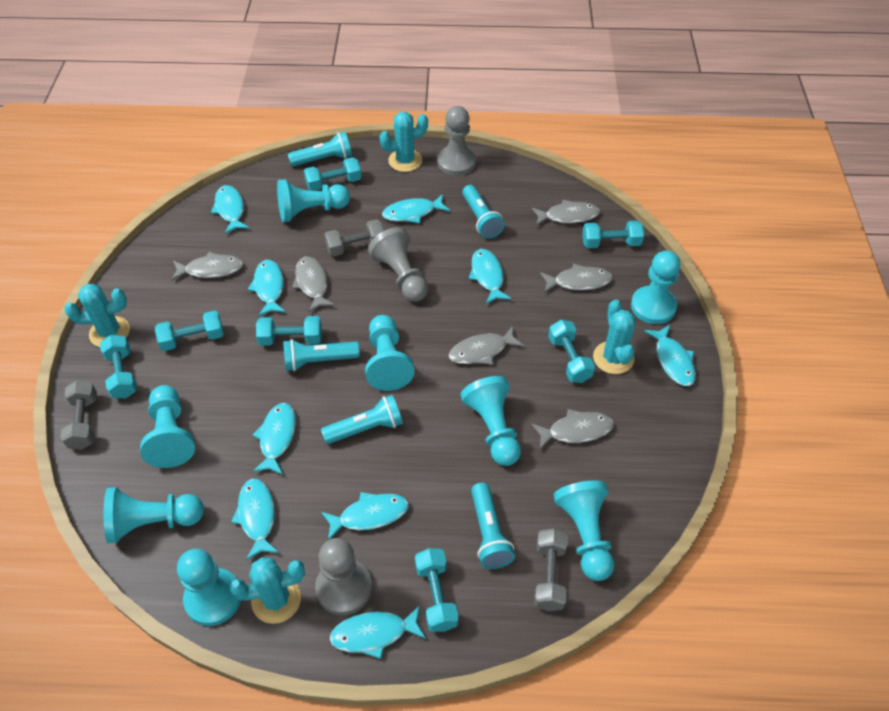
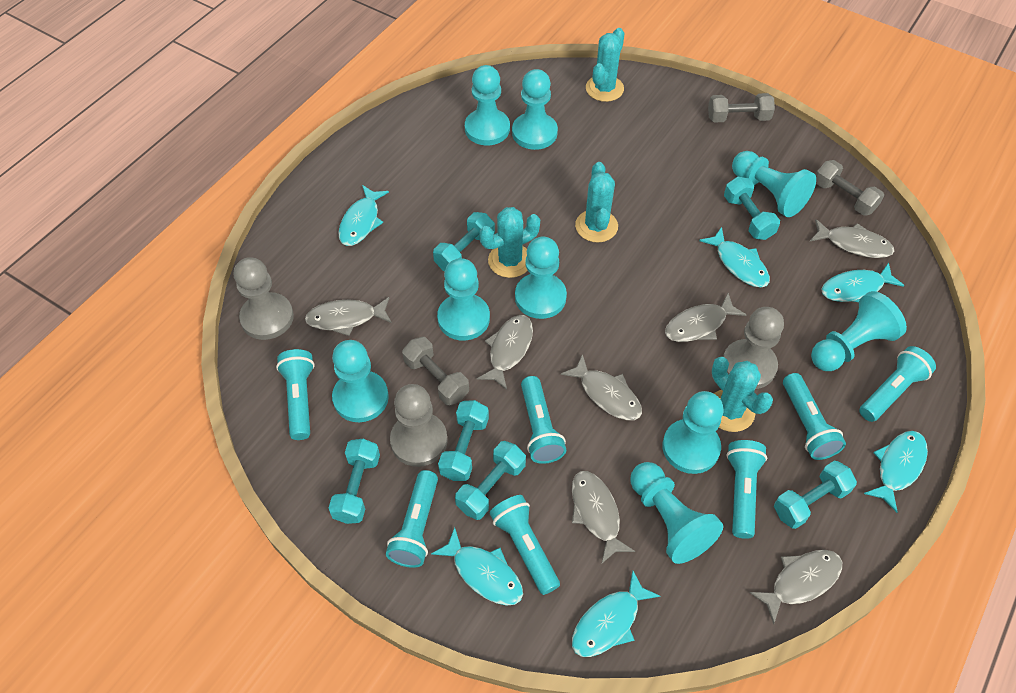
grey fish: 6 -> 7
turquoise dumbbell: 7 -> 6
turquoise fish: 9 -> 6
turquoise flashlight: 5 -> 7
turquoise pawn: 8 -> 9

